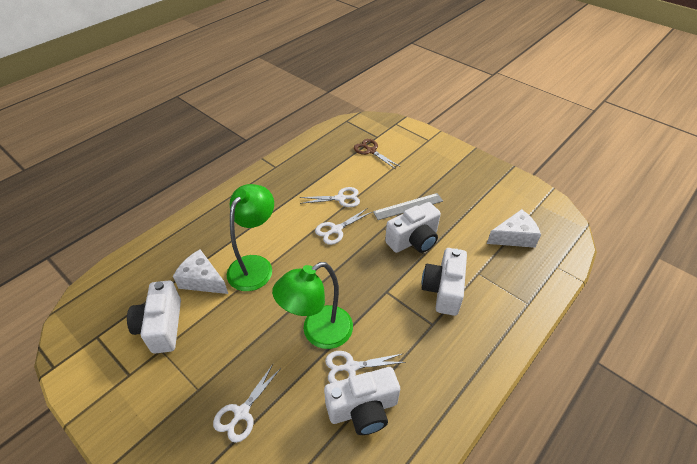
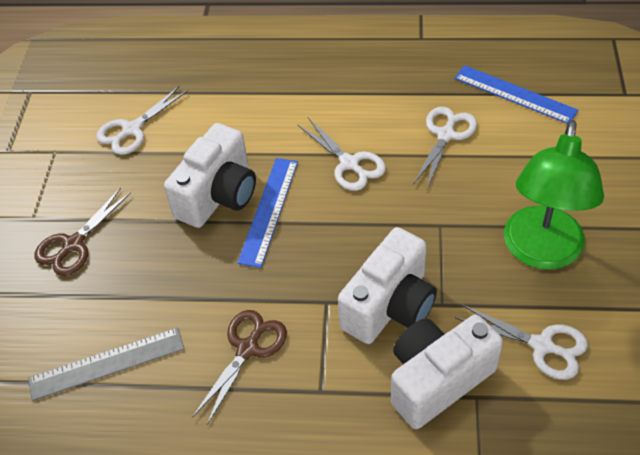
blue ruler: 0 -> 2
brown scissors: 1 -> 2
green lamp: 2 -> 1
white camera: 4 -> 3
white cheese: 2 -> 0

